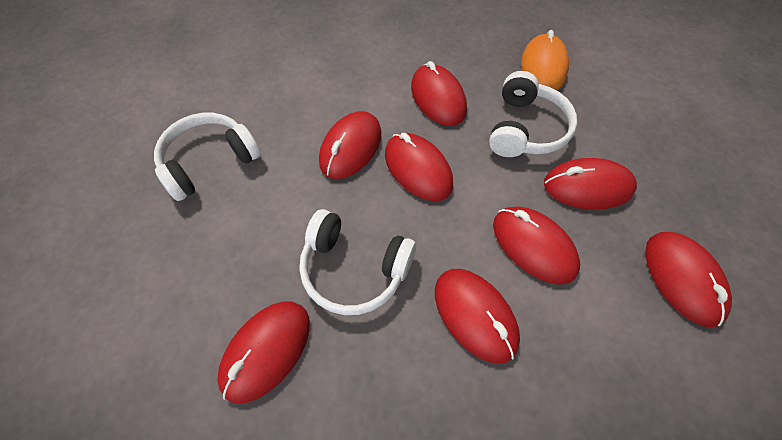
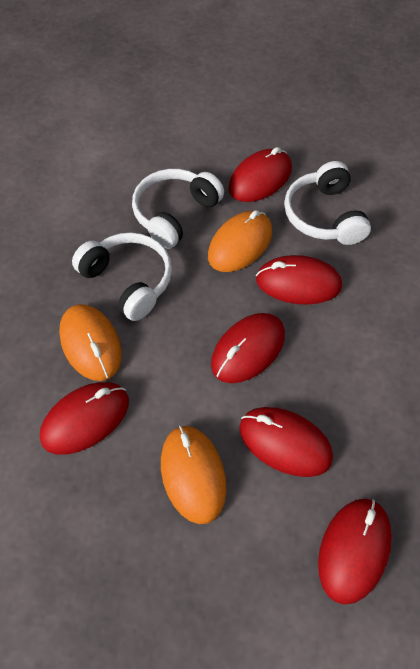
orange mouse: 1 -> 3
red mouse: 8 -> 6

